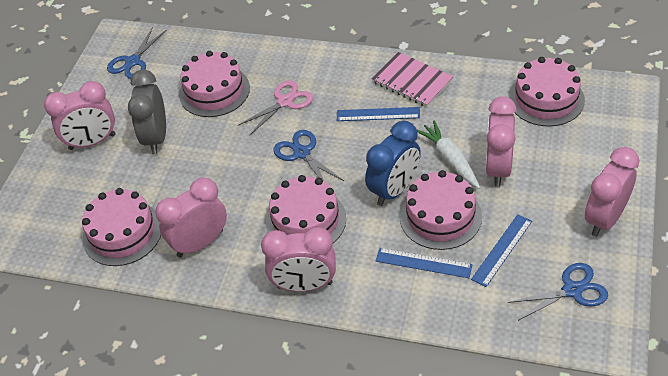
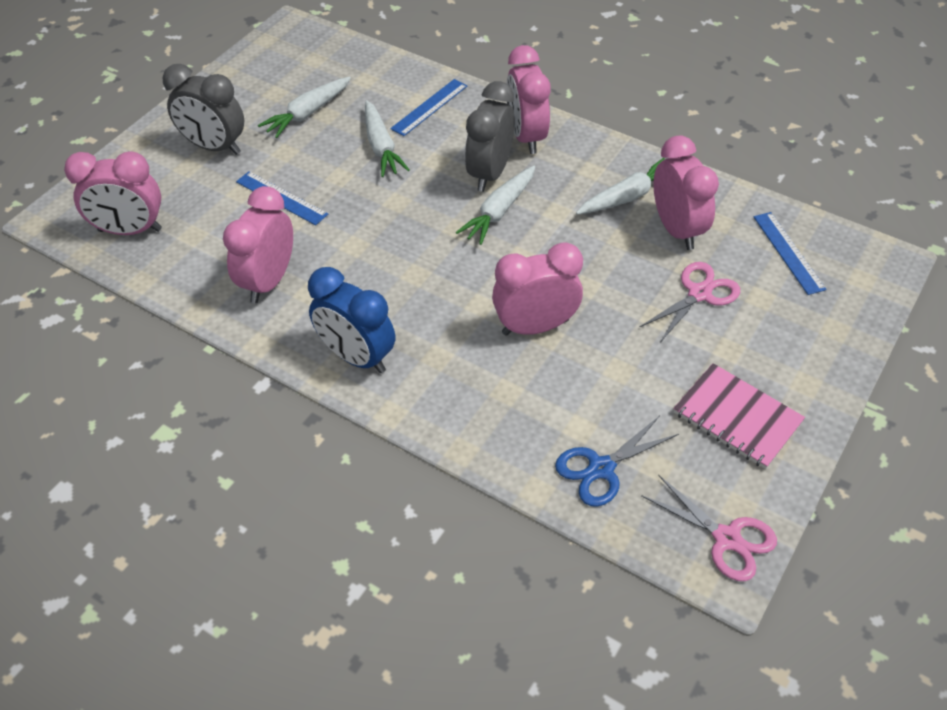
blue scissors: 3 -> 1
grey clock: 1 -> 2
pink cake: 5 -> 0
pink scissors: 1 -> 2
white carrot: 1 -> 4

